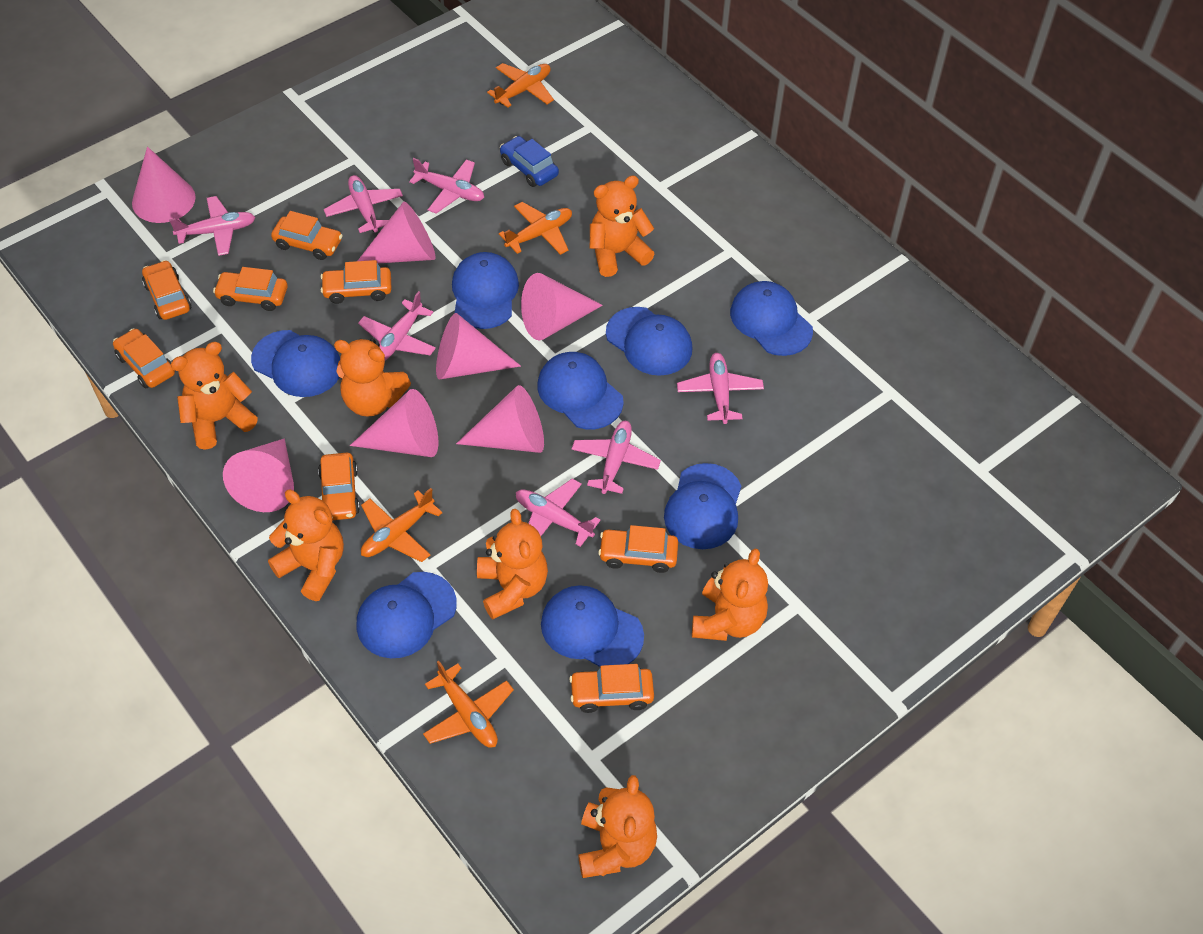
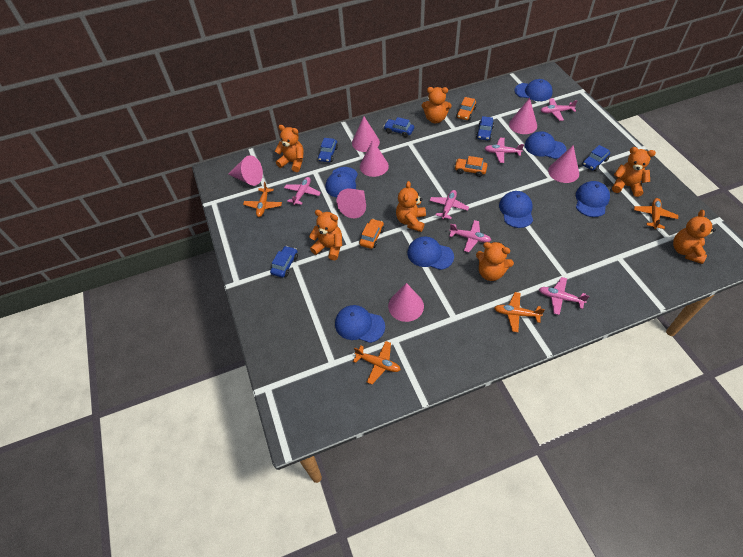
blue cap: 8 -> 7
blue car: 1 -> 5
orange car: 8 -> 3
pink plane: 7 -> 6

